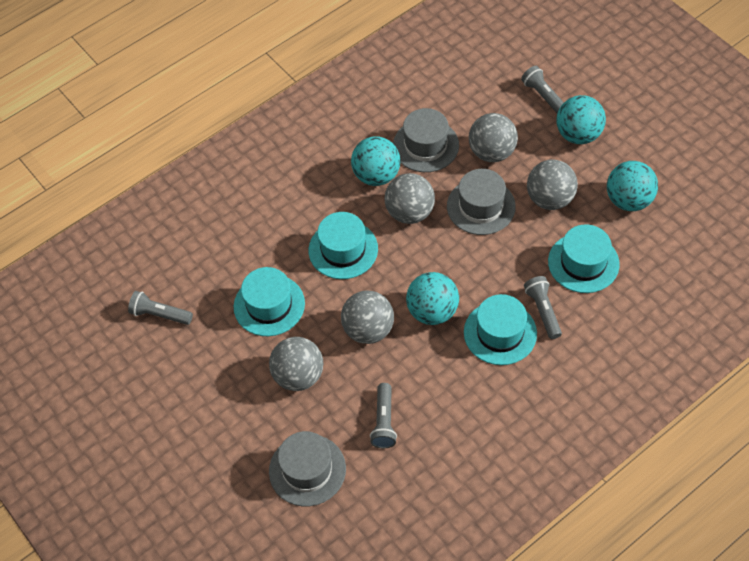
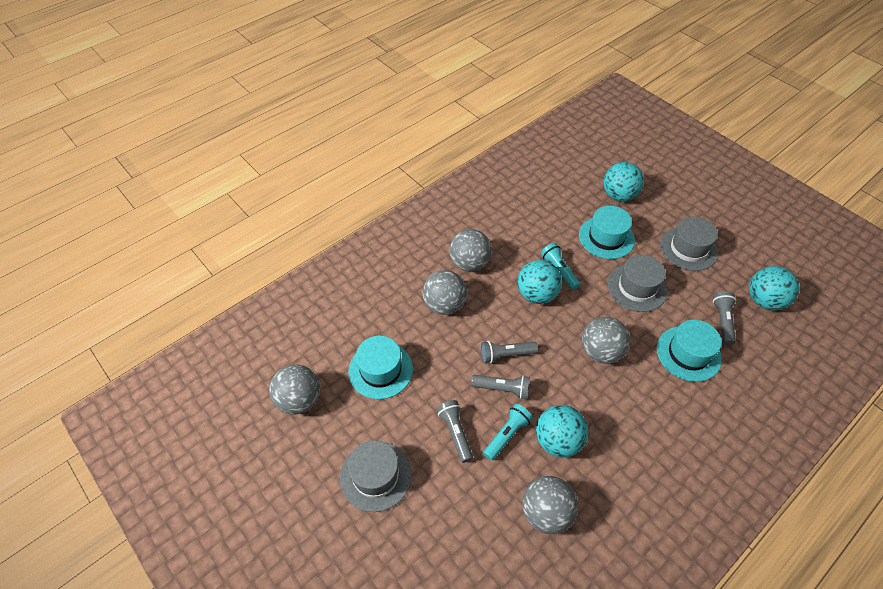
turquoise flashlight: 0 -> 2
turquoise hat: 4 -> 3

